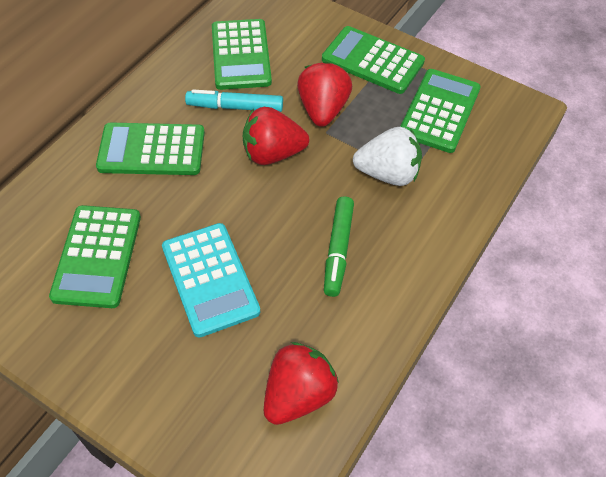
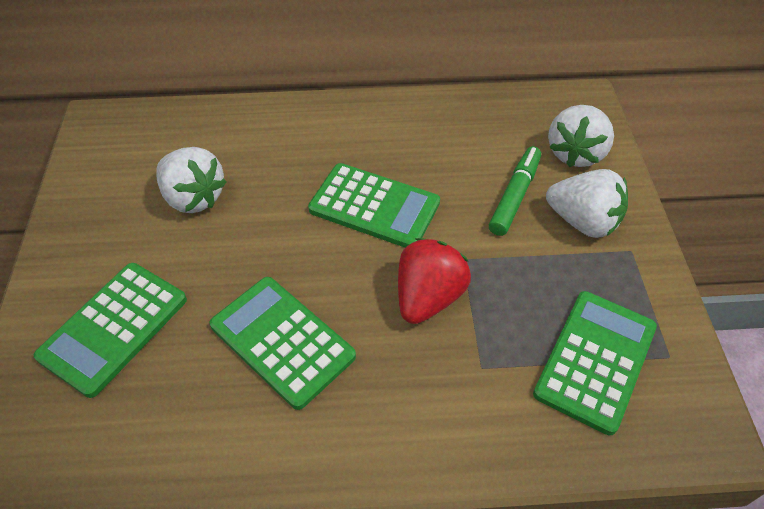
green calculator: 5 -> 4
red strawberry: 3 -> 1
turquoise calculator: 1 -> 0
turquoise marker: 1 -> 0
white strawberry: 1 -> 3

